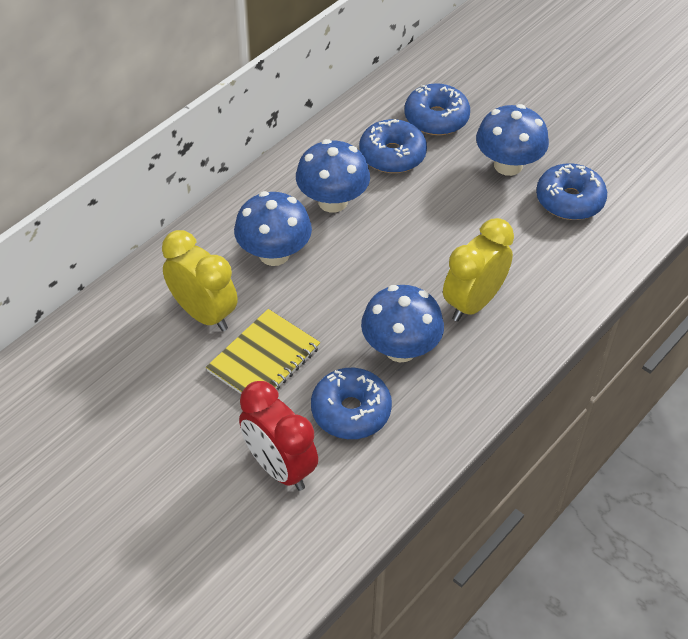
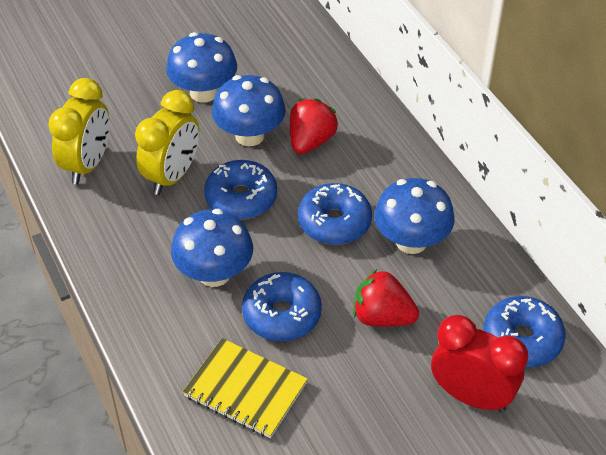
red strawberry: 0 -> 2

